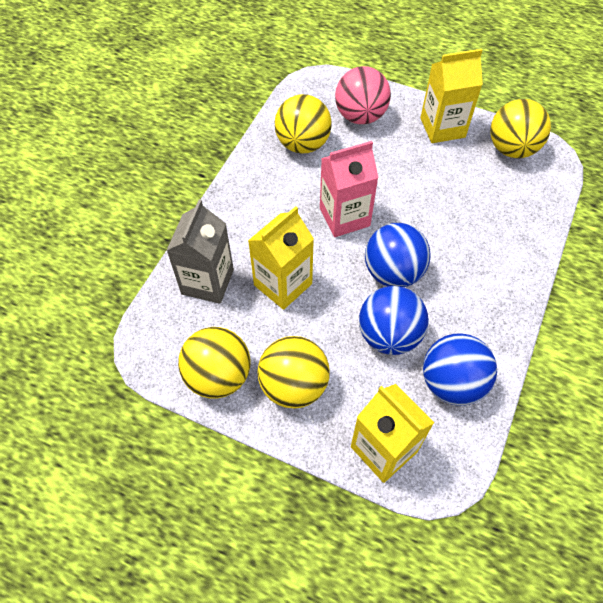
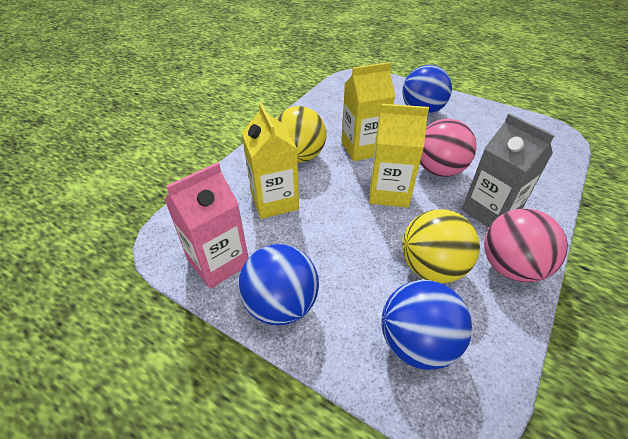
pink ball: 1 -> 2
yellow ball: 4 -> 2

